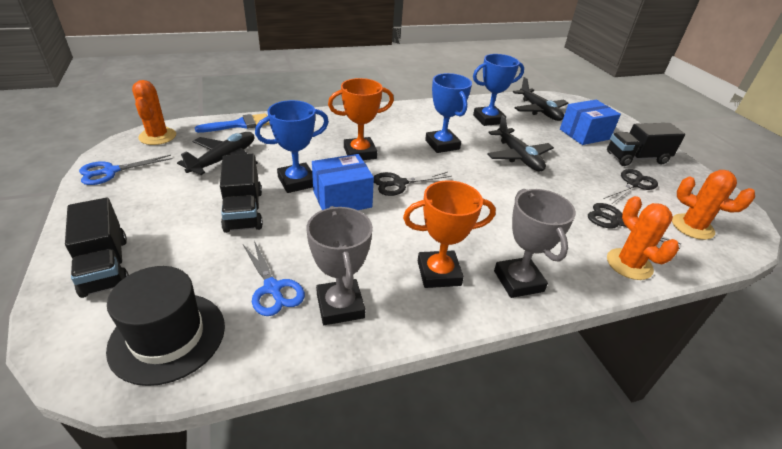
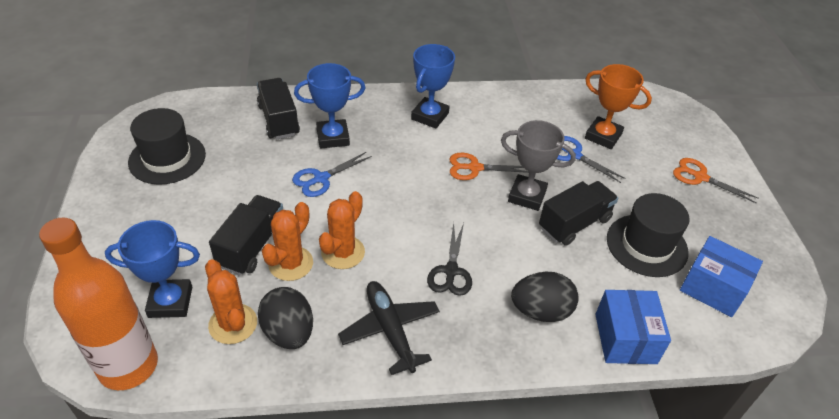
black egg: 0 -> 2
black hat: 1 -> 2
black plane: 3 -> 1
black scissors: 3 -> 1
blue brush: 1 -> 0
grey trophy: 2 -> 1
orange bottle: 0 -> 1
orange scissors: 0 -> 2
orange trophy: 2 -> 1

